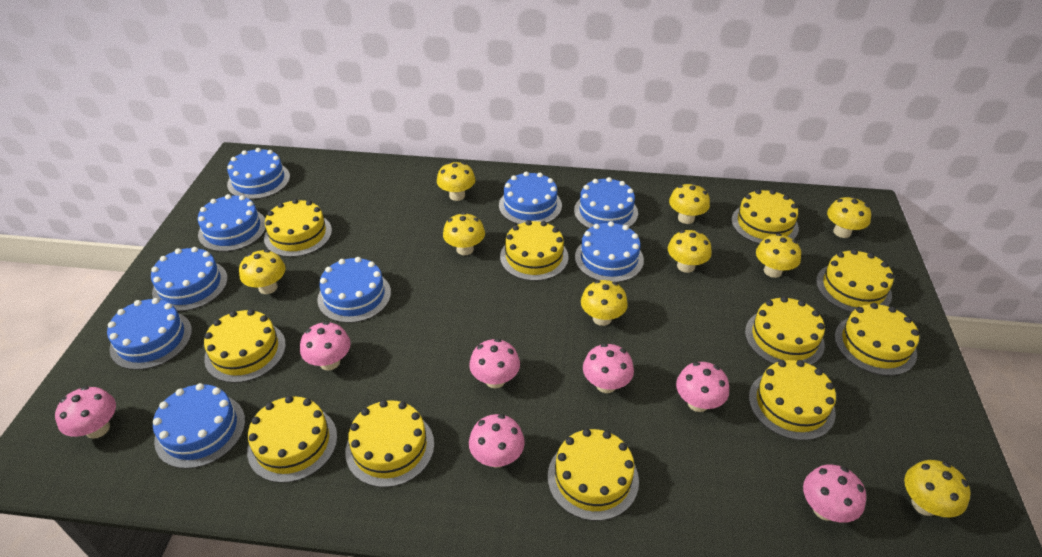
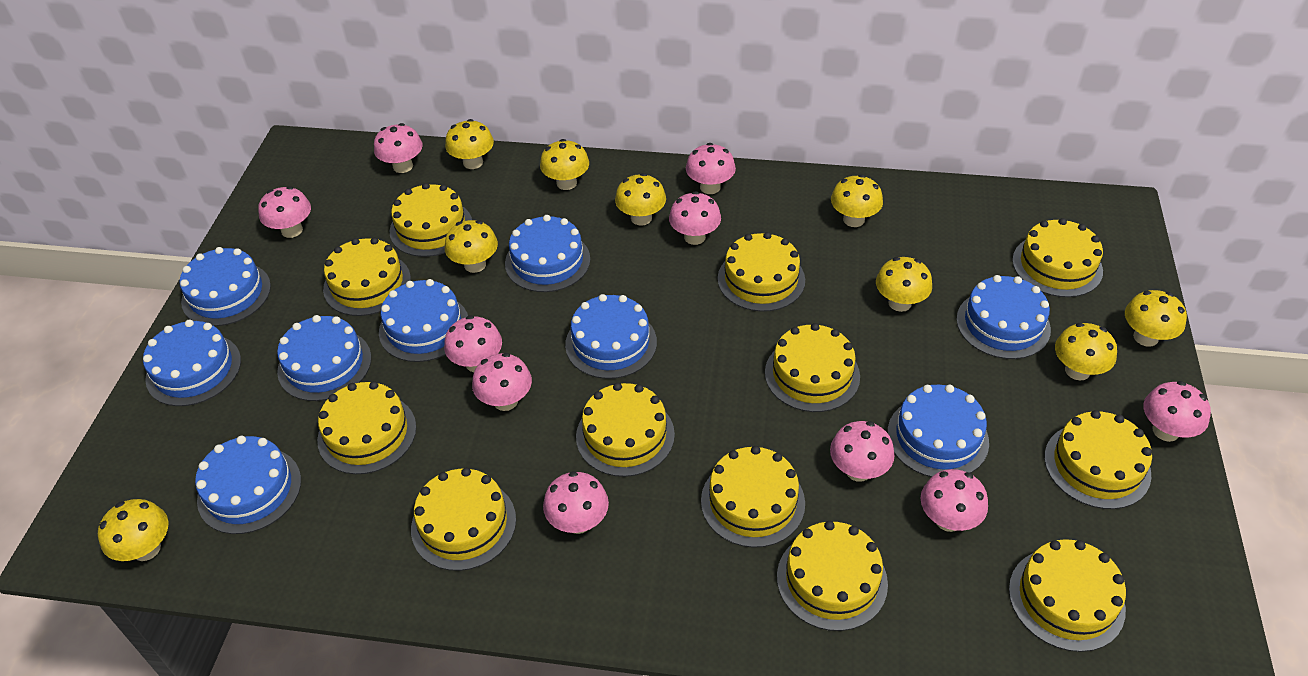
pink mushroom: 7 -> 10
yellow cake: 11 -> 12

